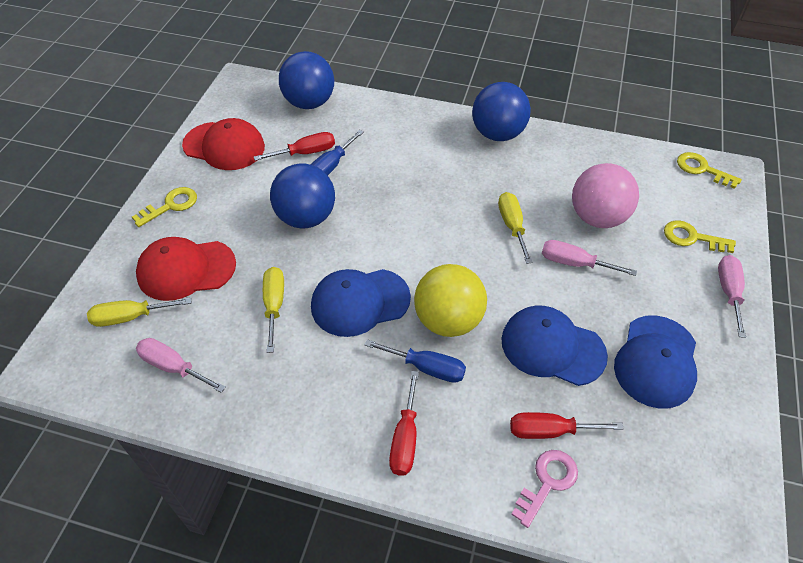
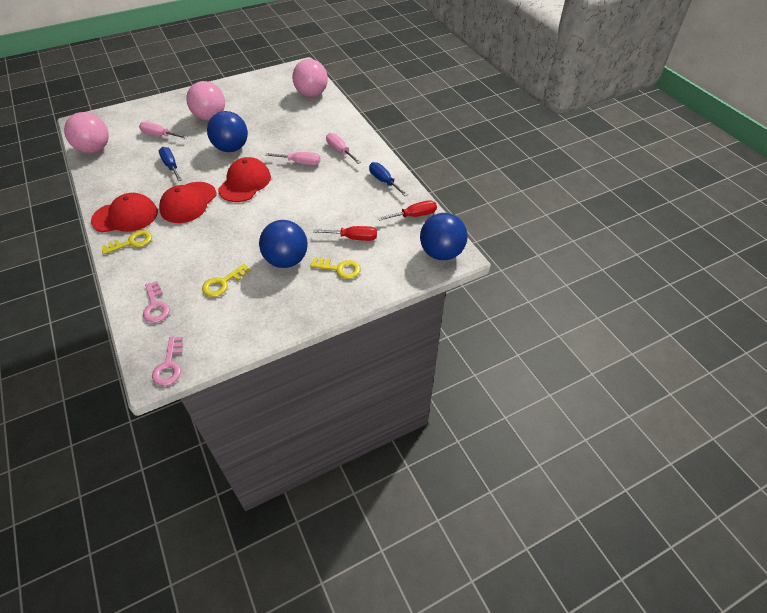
blue cap: 3 -> 0
pink ball: 1 -> 3
pink key: 1 -> 2
red cap: 2 -> 3
red screwdriver: 3 -> 2
yellow ball: 1 -> 0
yellow screwdriver: 3 -> 0

